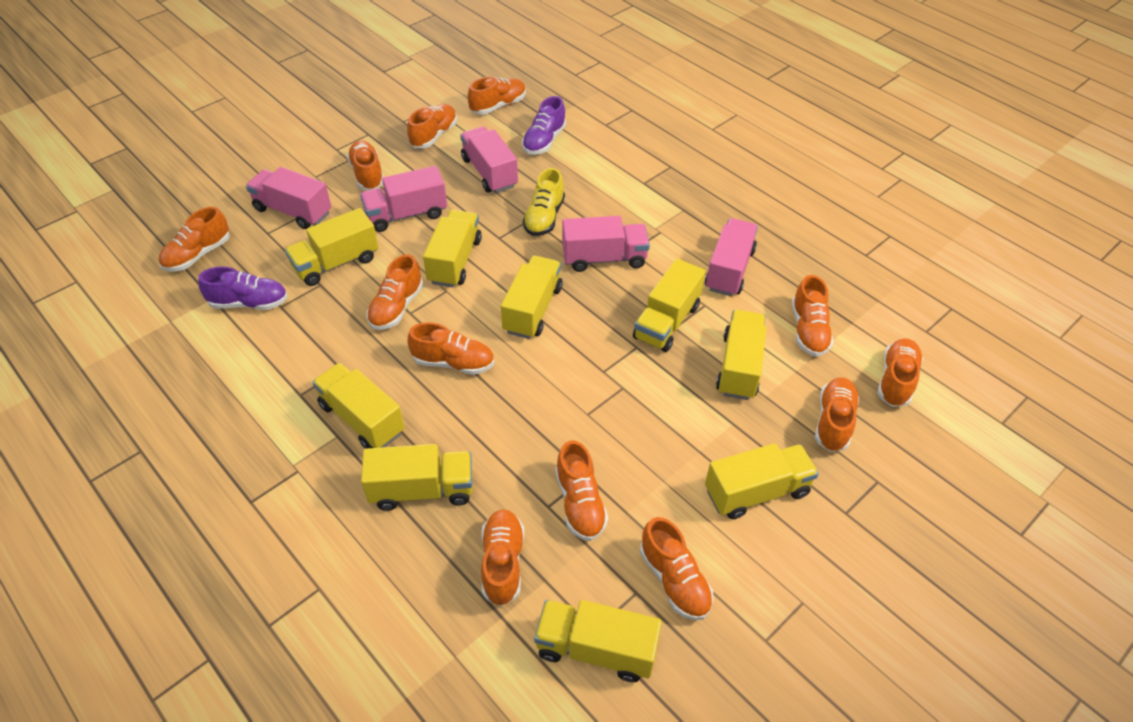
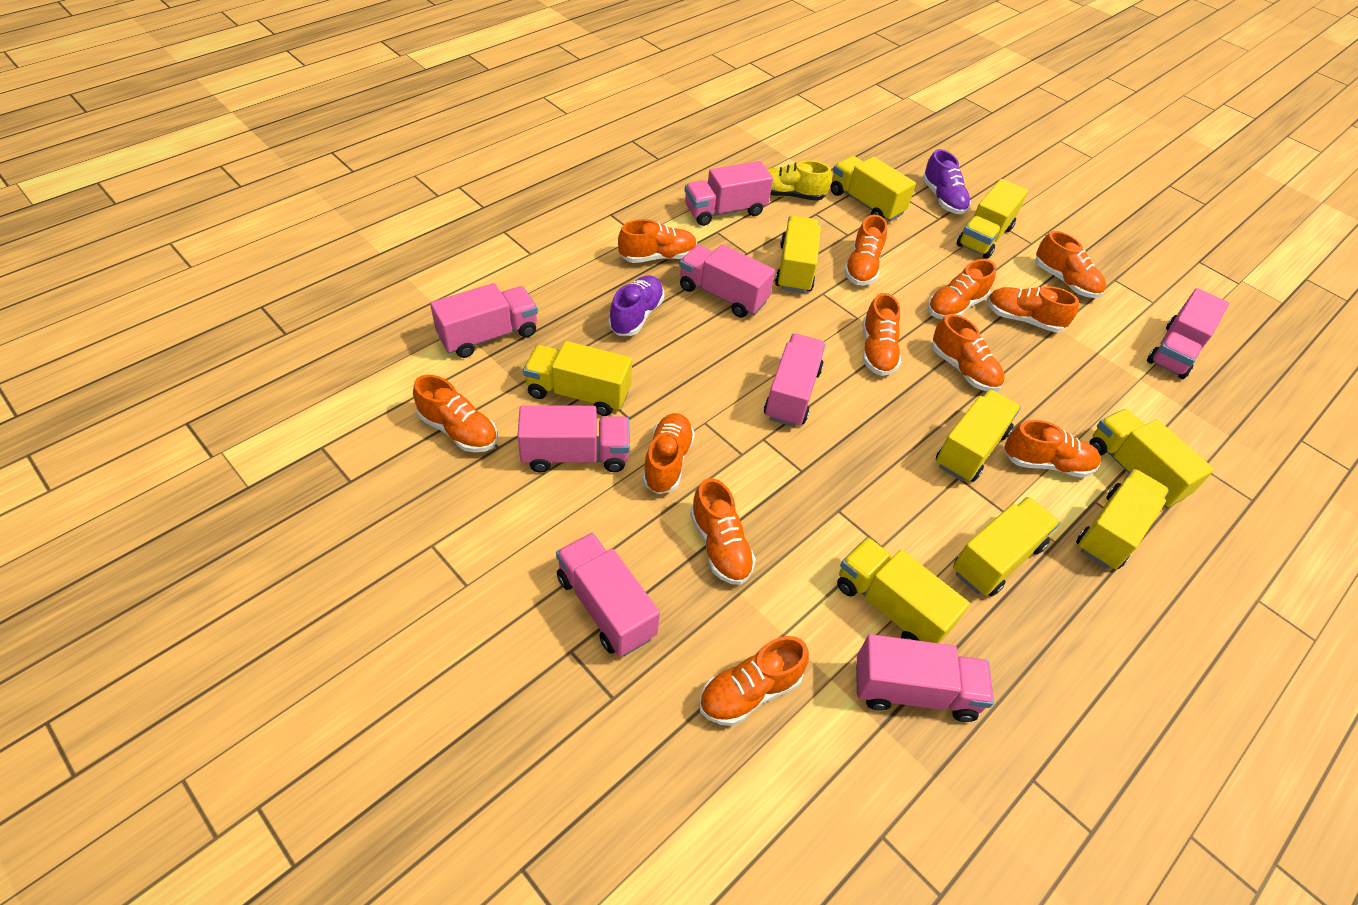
pink truck: 5 -> 8

